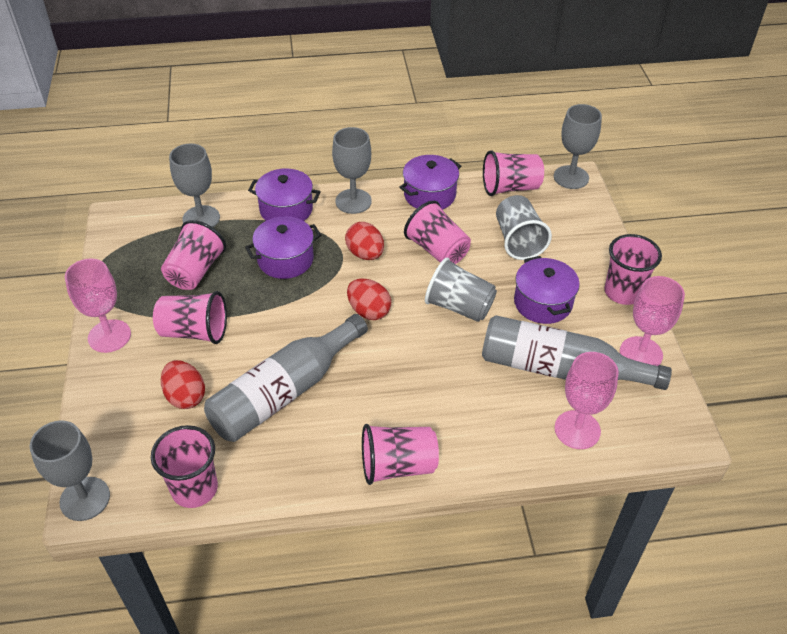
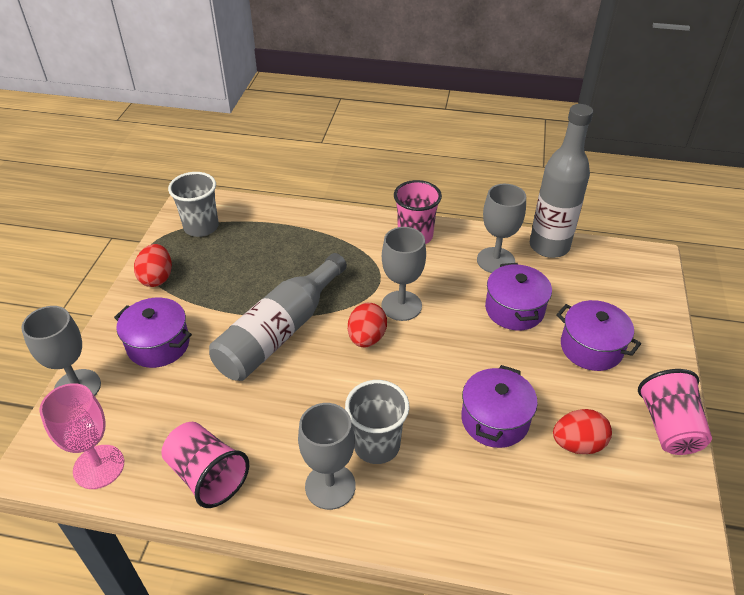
pink cup: 7 -> 3
pink goblet: 3 -> 1

